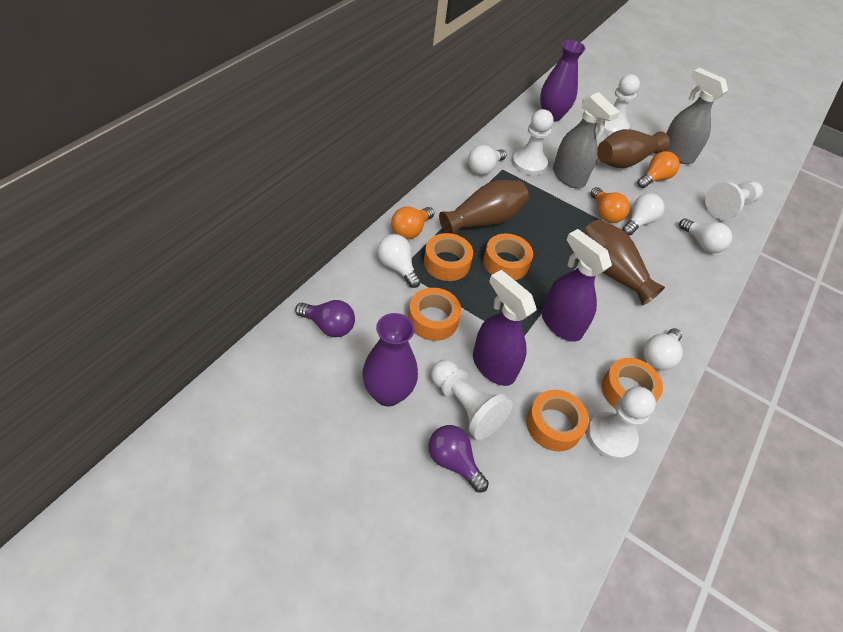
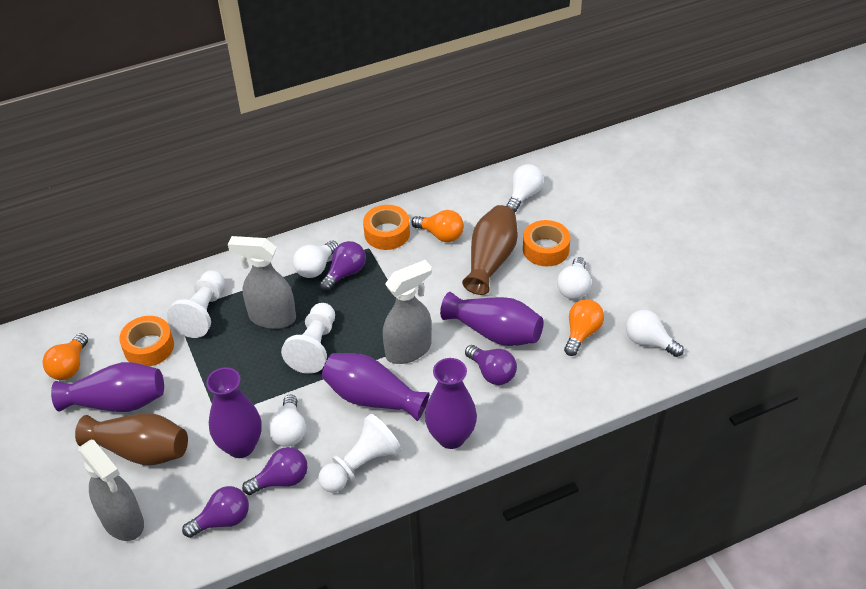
brown vase: 3 -> 2
grey spray bottle: 2 -> 3
orange tape: 5 -> 3
purple light bulb: 2 -> 4
purple spray bottle: 2 -> 0
purple vase: 2 -> 5
white pawn: 5 -> 3

